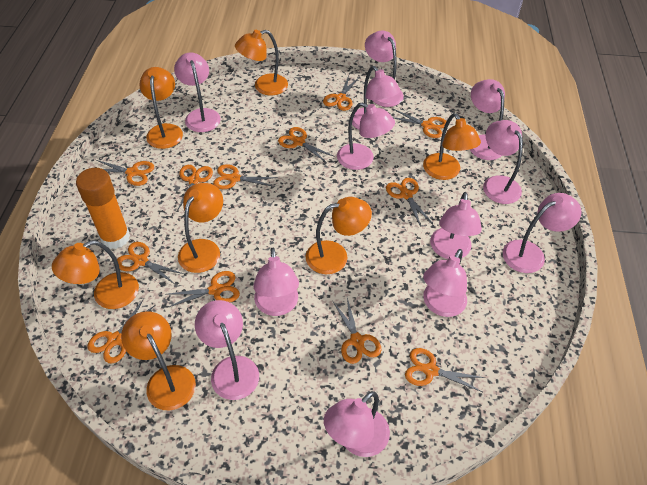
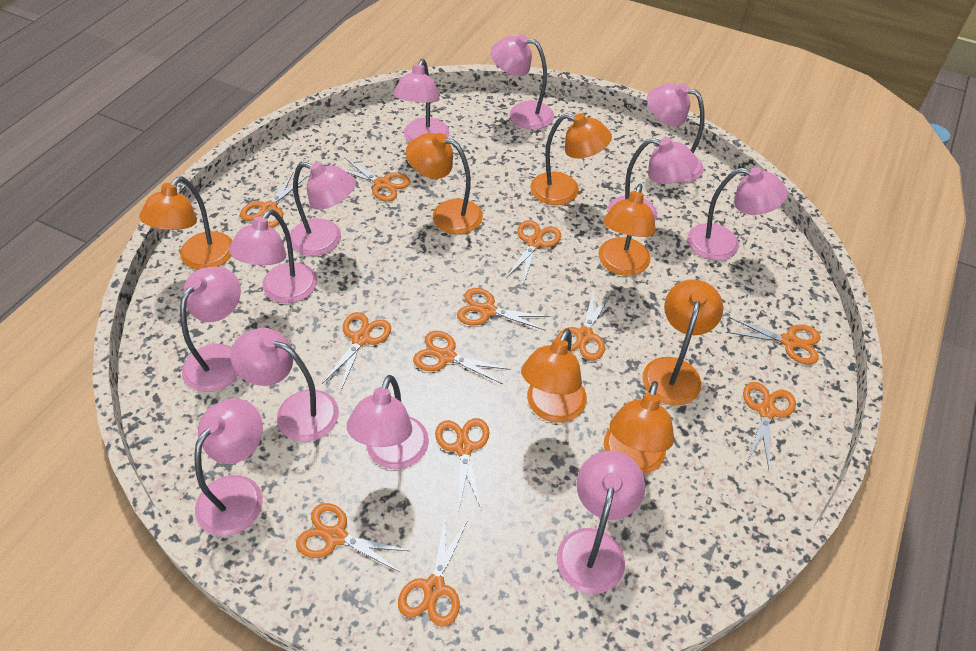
orange glue stick: 1 -> 0

